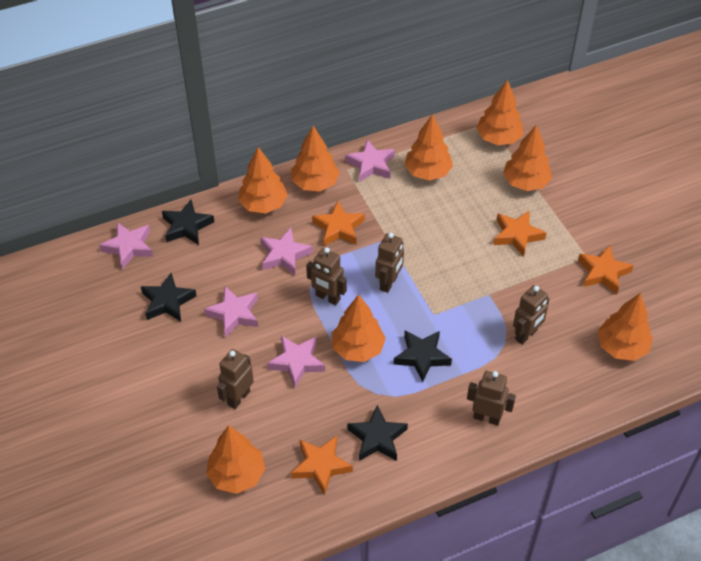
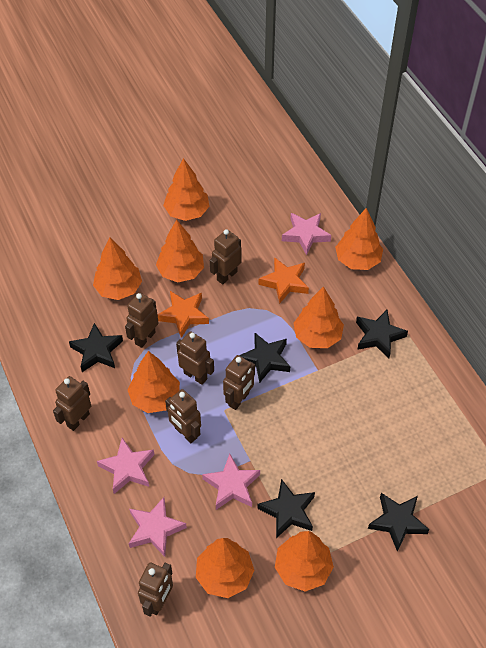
black star: 4 -> 5
brown robot: 5 -> 7
orange star: 4 -> 2
pink star: 5 -> 4

